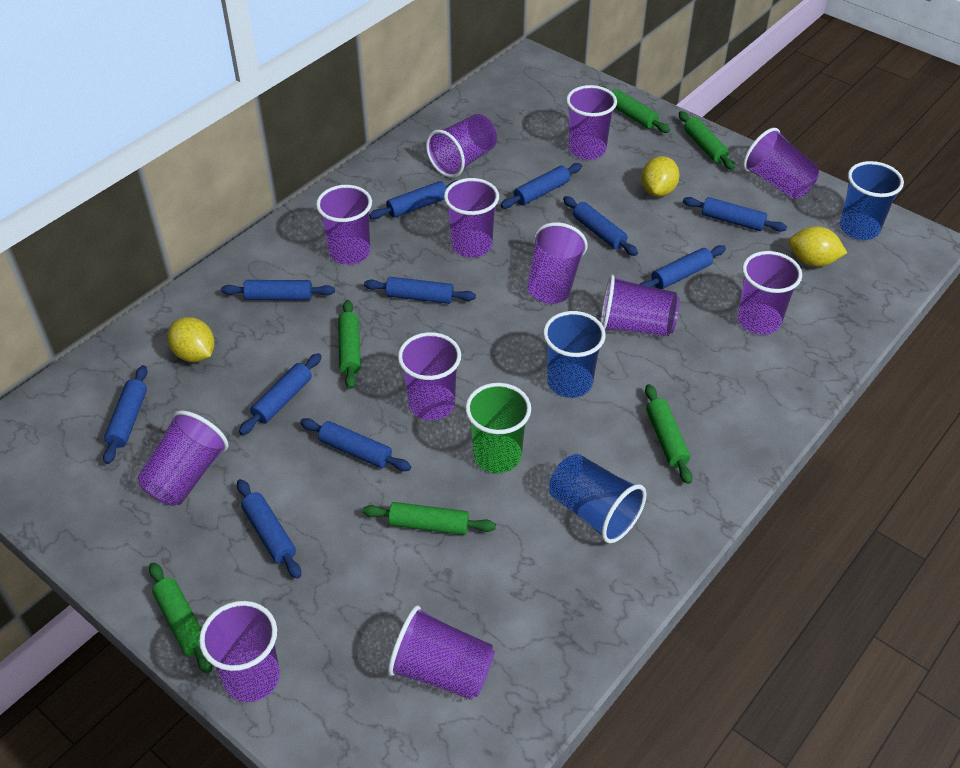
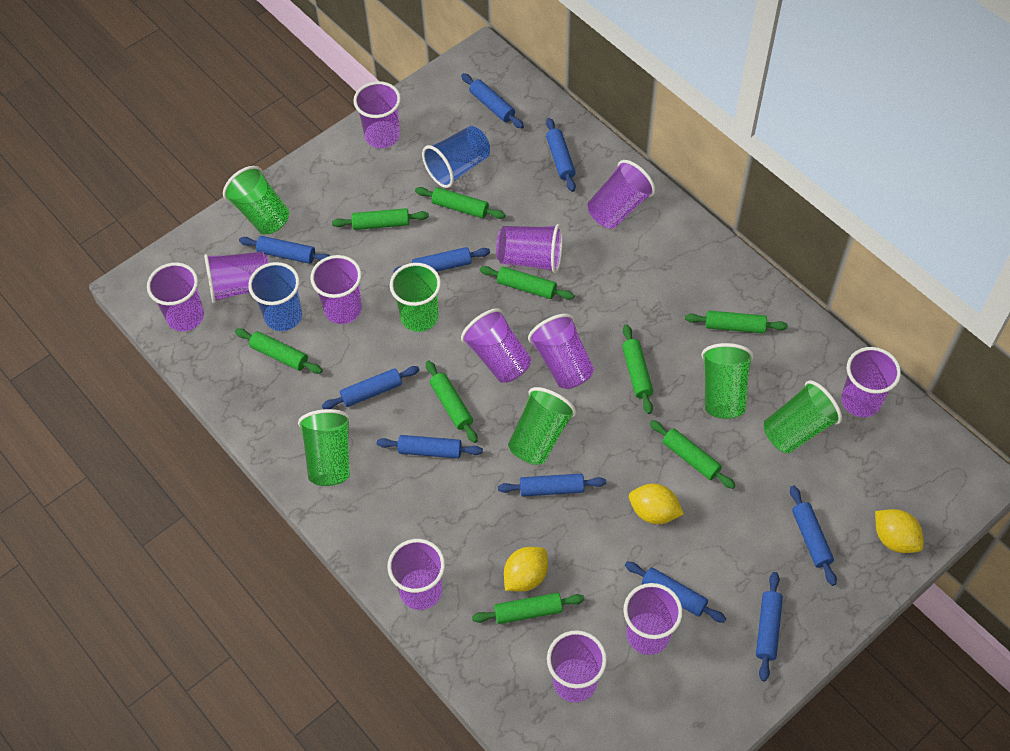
blue cup: 3 -> 2
blue rolling pin: 11 -> 10
green cup: 1 -> 6
green rolling pin: 6 -> 9

